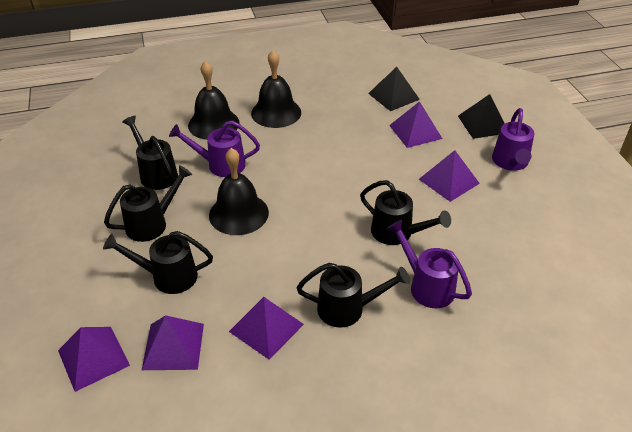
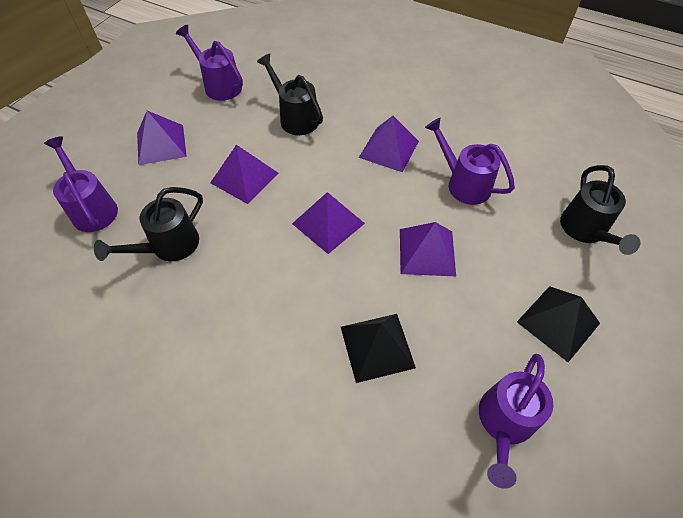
black bell: 3 -> 0
black watering can: 5 -> 3
purple watering can: 3 -> 4

